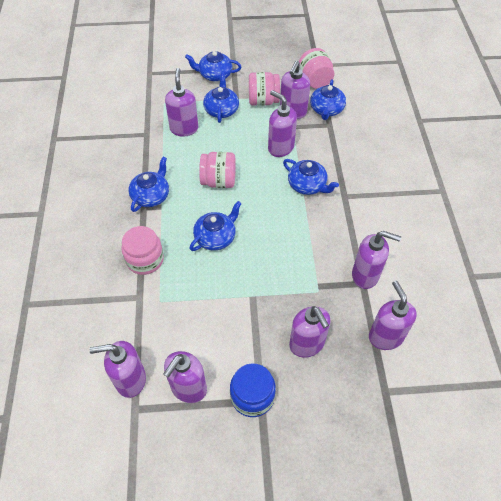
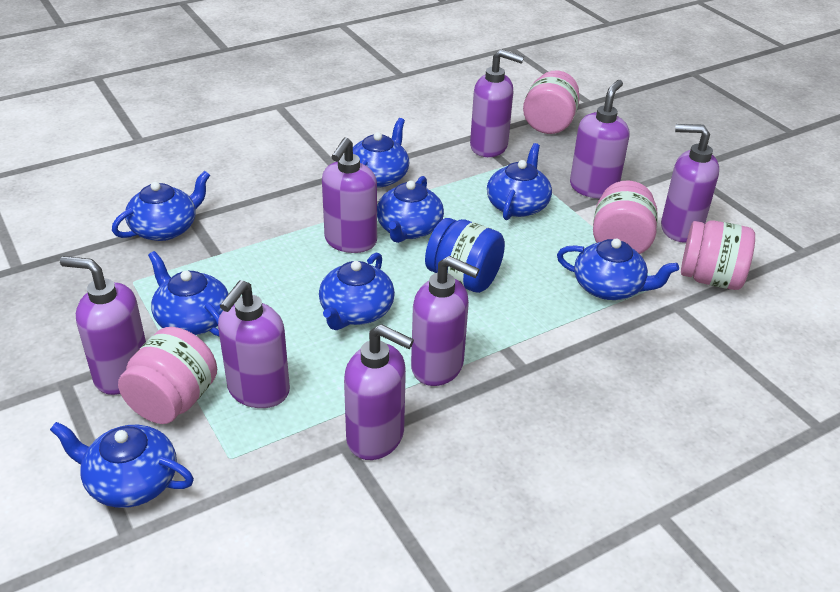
blue teapot: 6 -> 8

